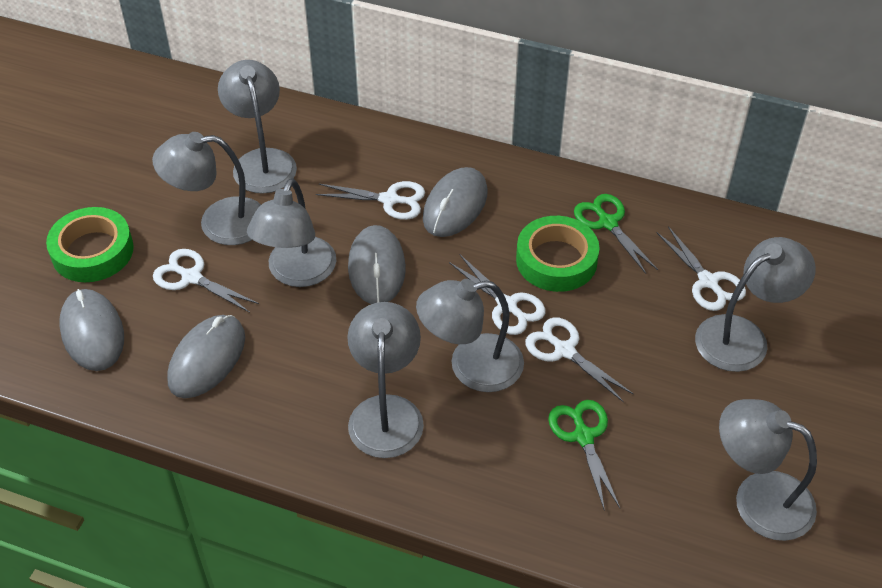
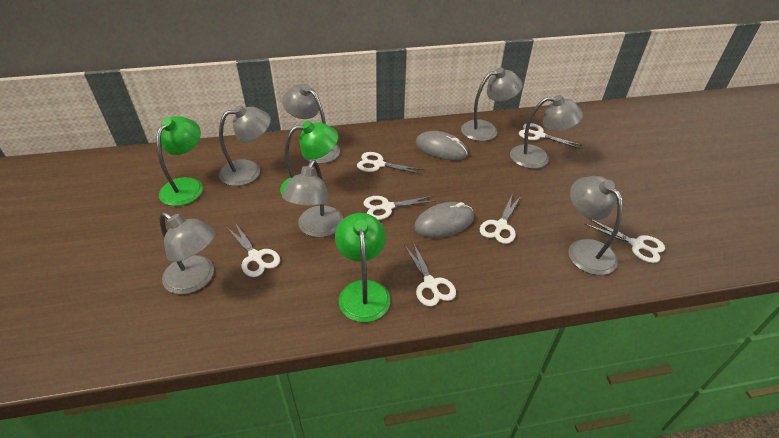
green lamp: 0 -> 3
green scissors: 2 -> 0
green tape: 2 -> 0
grey mouse: 4 -> 2
white scissors: 5 -> 7

